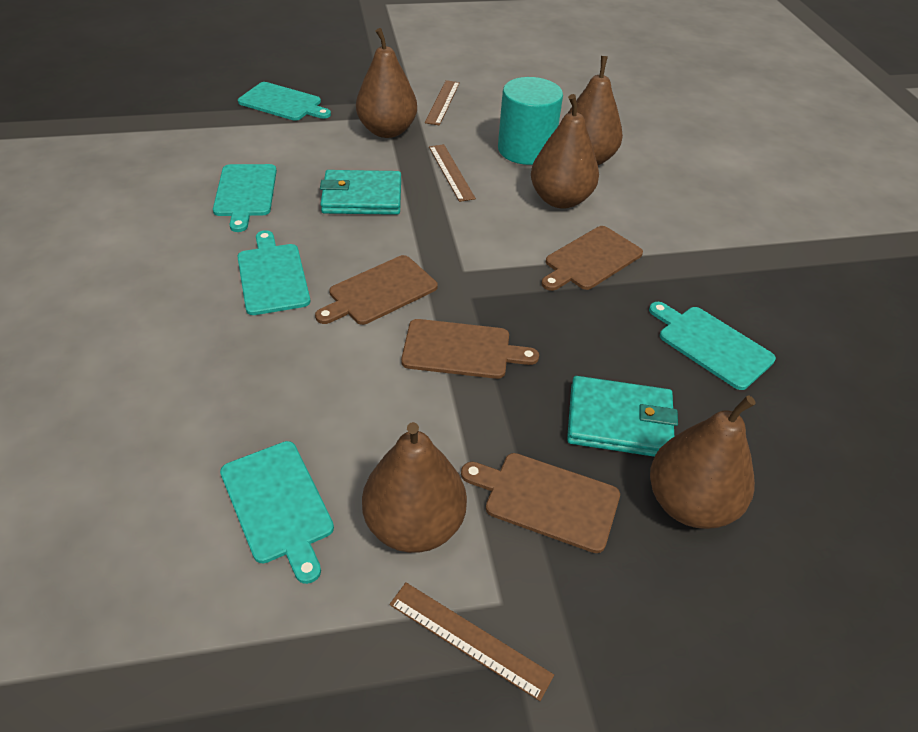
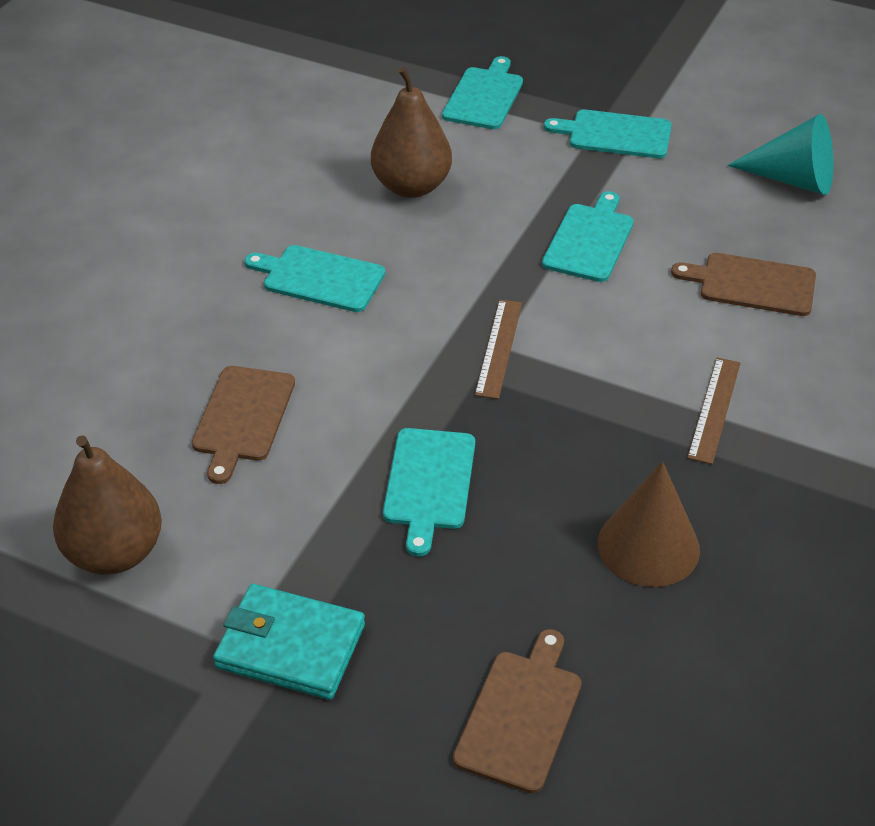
brown cone: 0 -> 1
brown cutting board: 4 -> 3
brown pear: 5 -> 2
brown ruler: 3 -> 2
turquoise cone: 0 -> 1
turquoise cylinder: 1 -> 0
turquoise wallet: 2 -> 1

